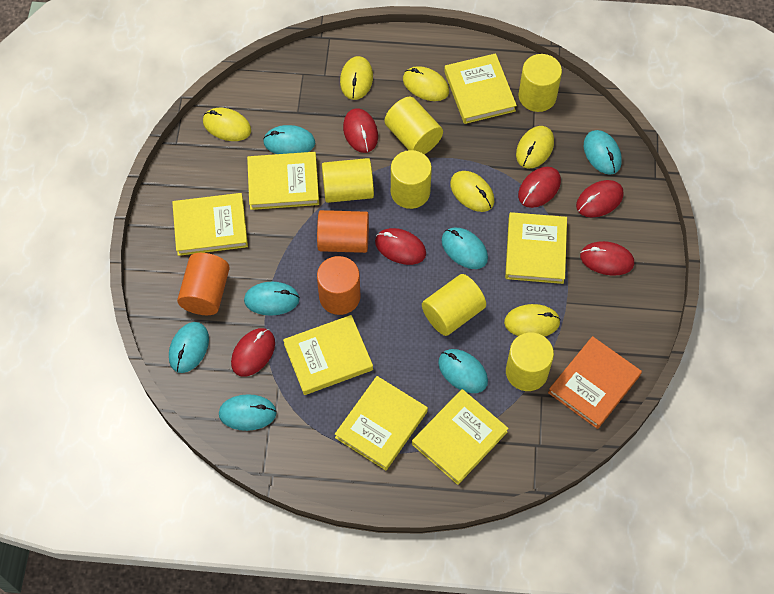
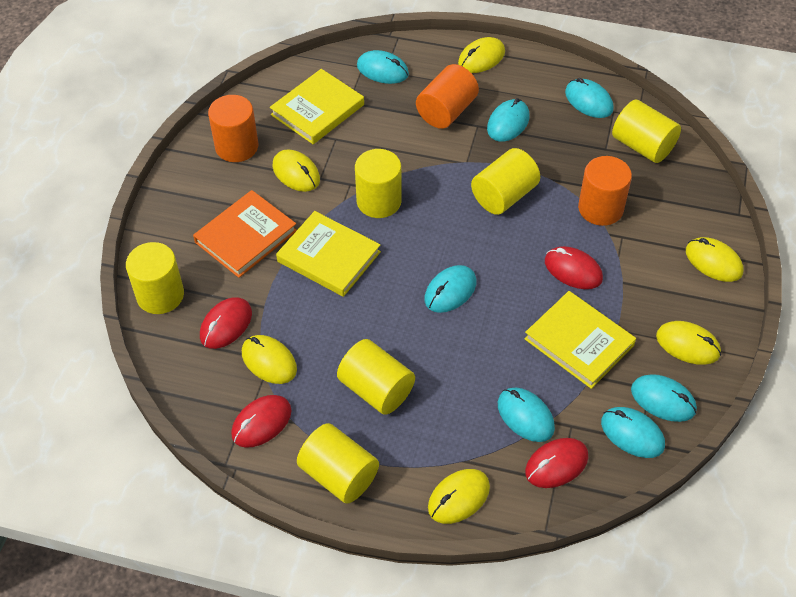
red mouse: 6 -> 4
yellow book: 7 -> 3

